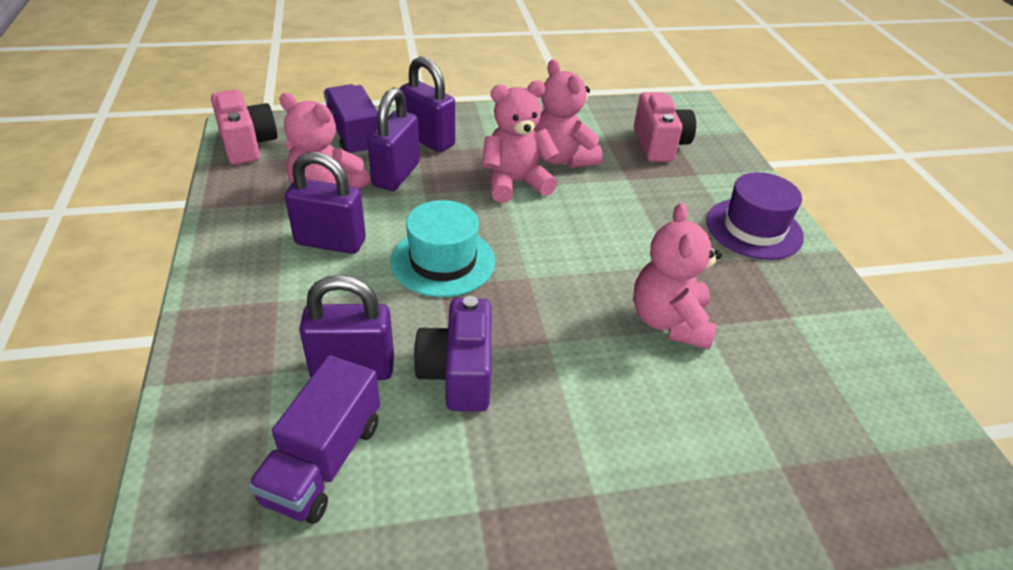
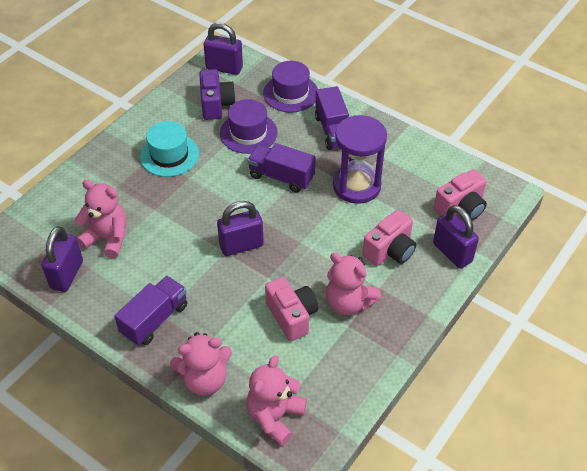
pink camera: 2 -> 3
purple hat: 1 -> 2
purple hourglass: 0 -> 1
purple truck: 2 -> 3

